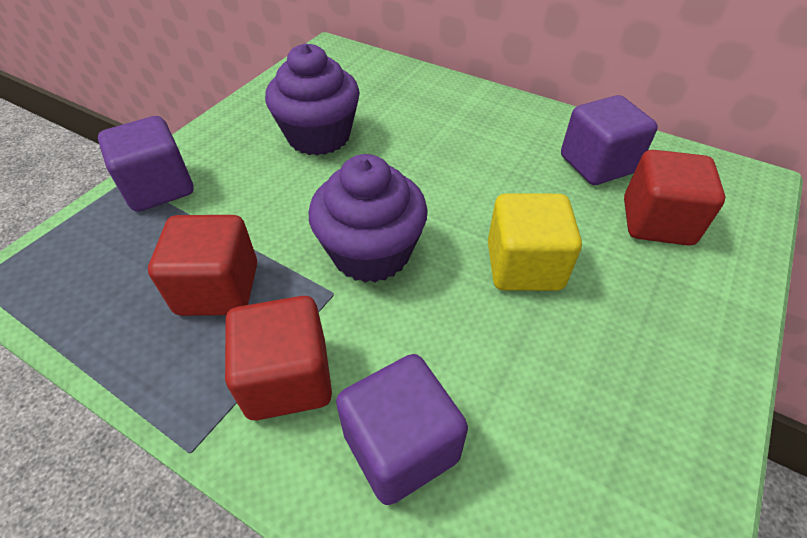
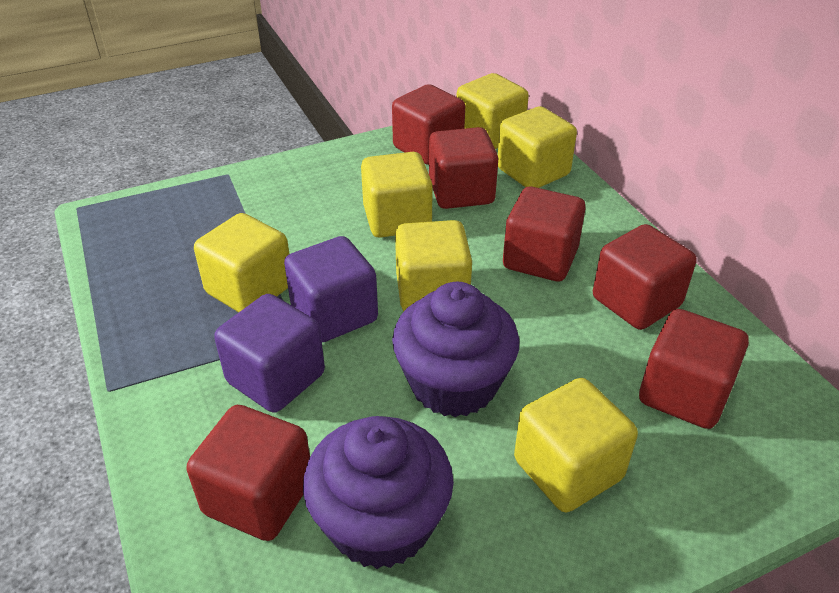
purple cube: 3 -> 2
red cube: 3 -> 6
yellow cube: 1 -> 6

